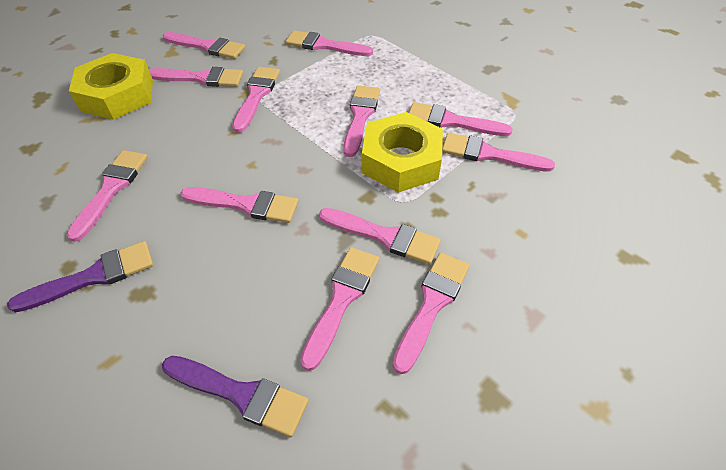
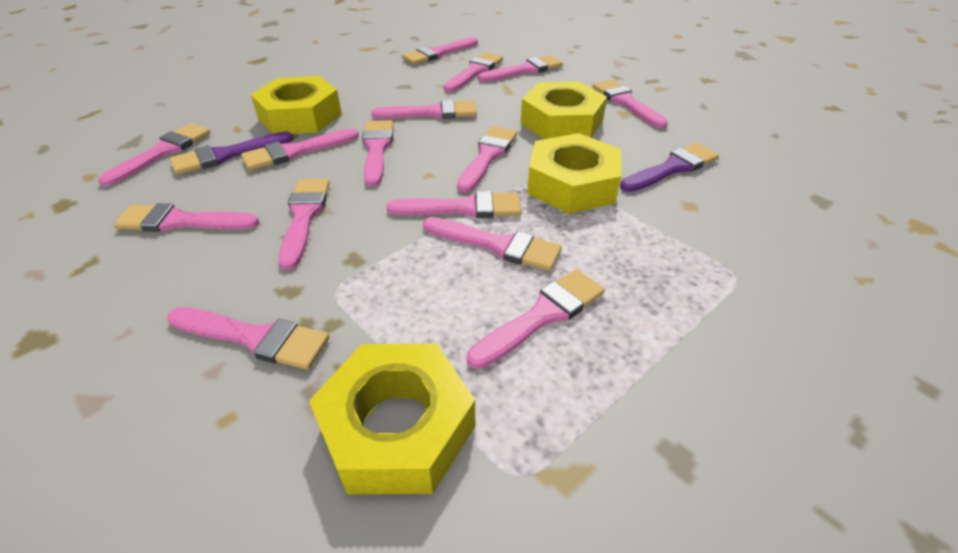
pink brush: 12 -> 15
yellow nut: 2 -> 4

